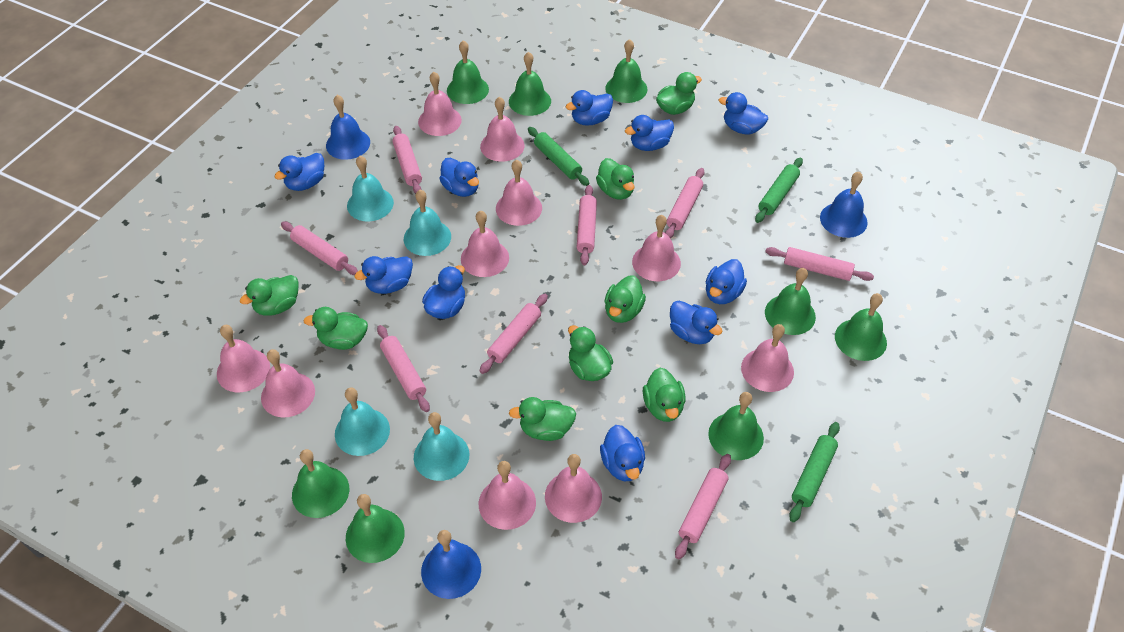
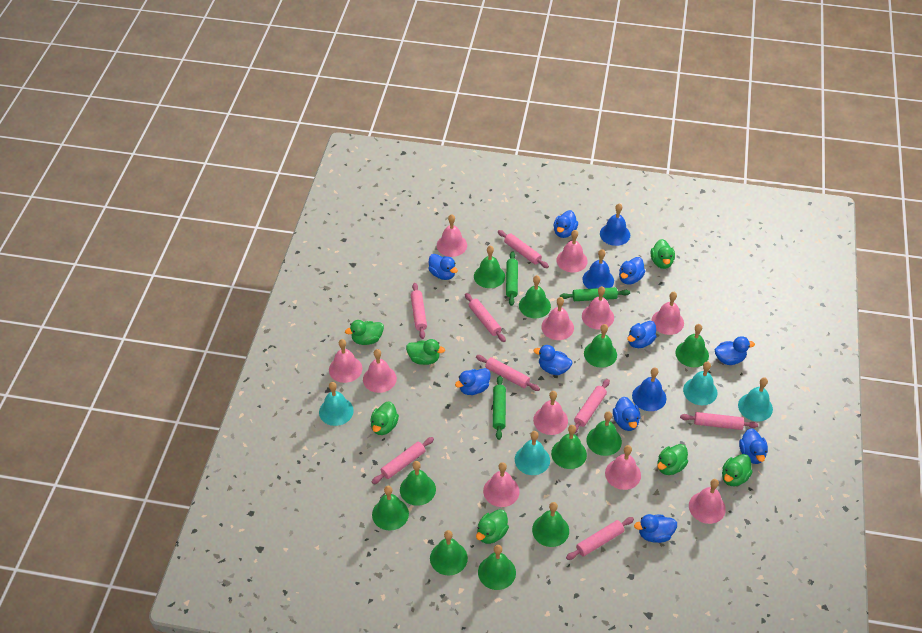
green bell: 8 -> 11
green duck: 8 -> 7
pink bell: 10 -> 11

